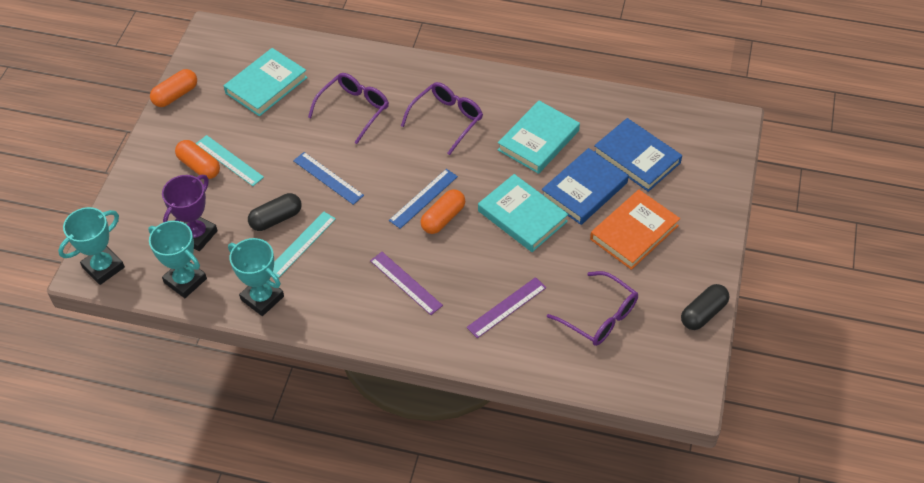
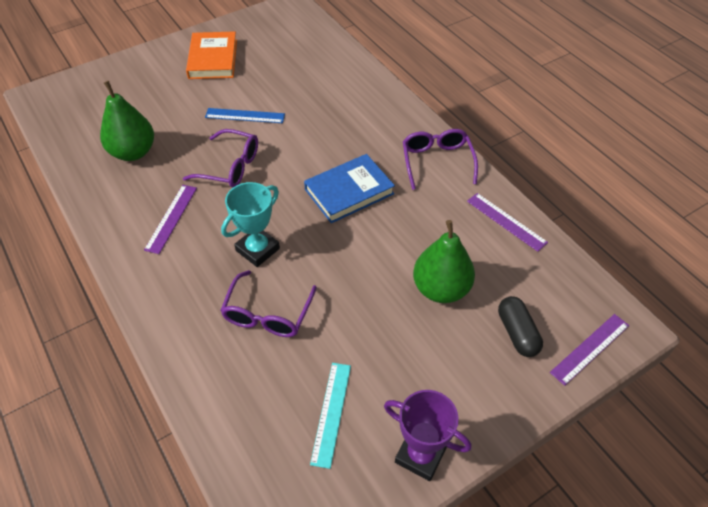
black capsule: 2 -> 1
blue book: 2 -> 1
blue ruler: 2 -> 1
green pear: 0 -> 2
orange capsule: 3 -> 0
purple ruler: 2 -> 3
turquoise book: 3 -> 0
turquoise ruler: 2 -> 1
turquoise trophy: 3 -> 1

